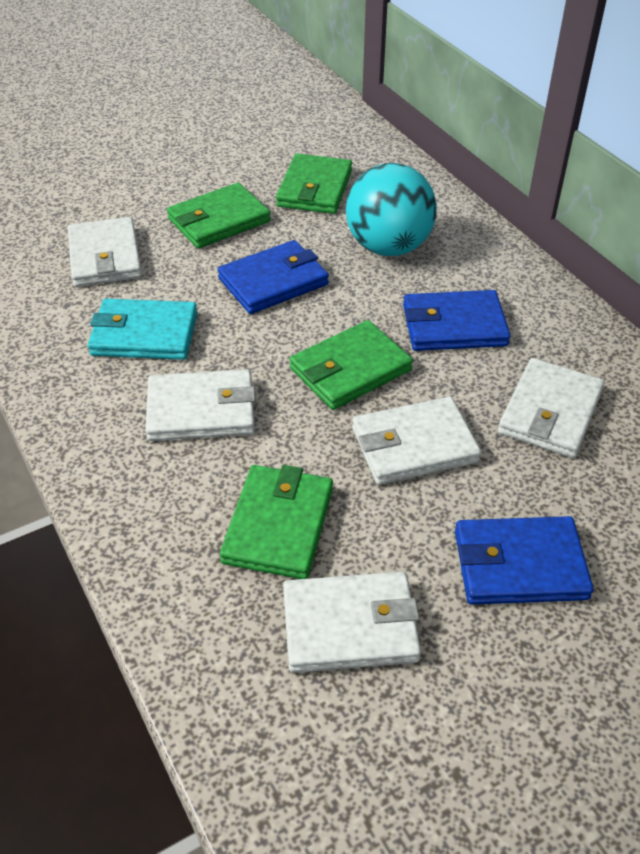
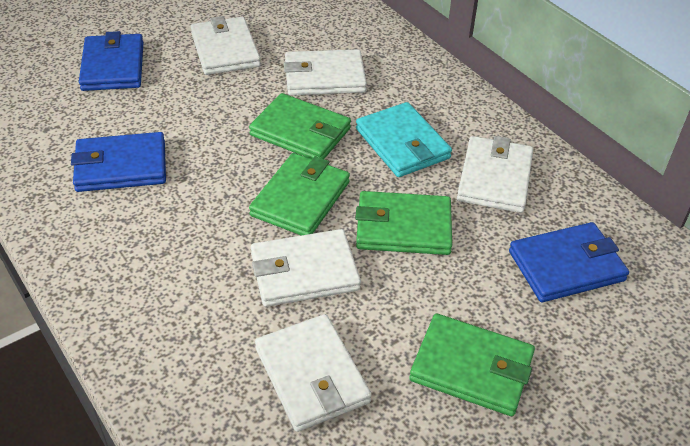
turquoise ball: 1 -> 0

